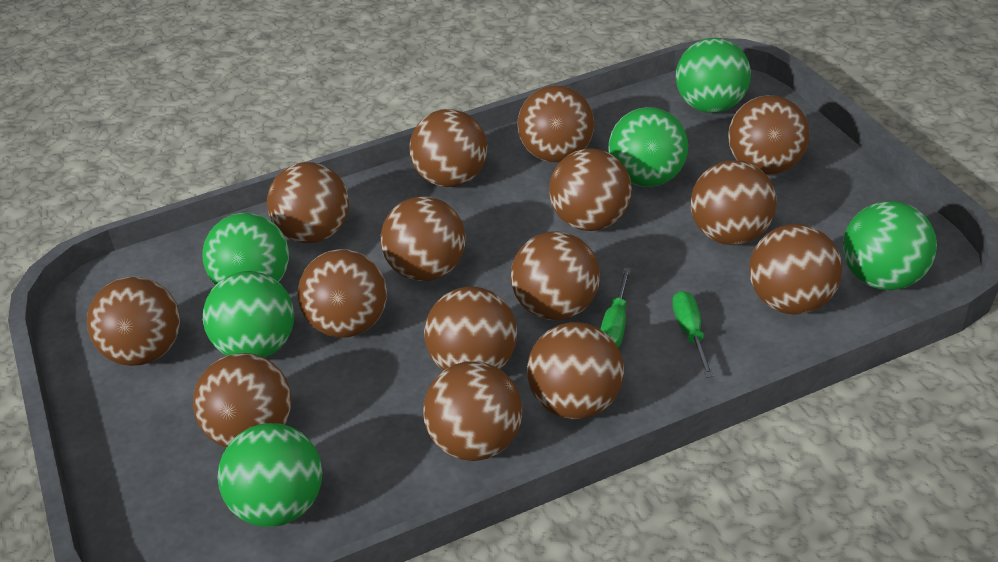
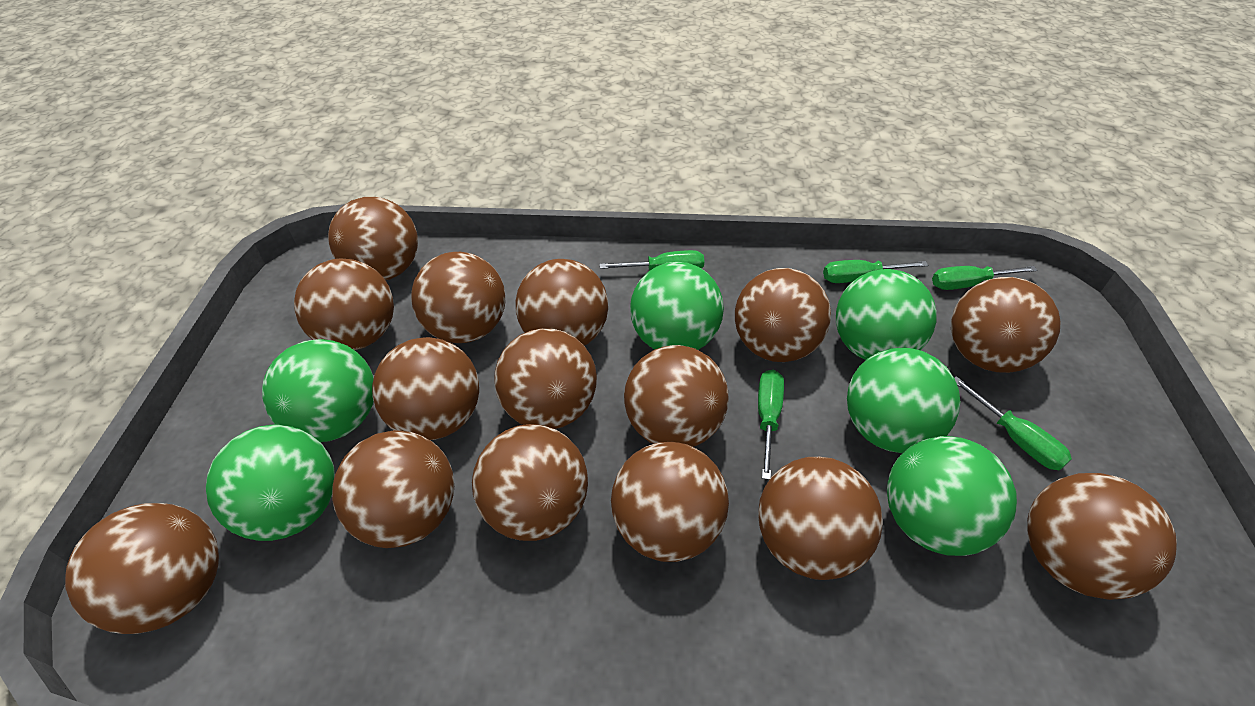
green screwdriver: 2 -> 5

